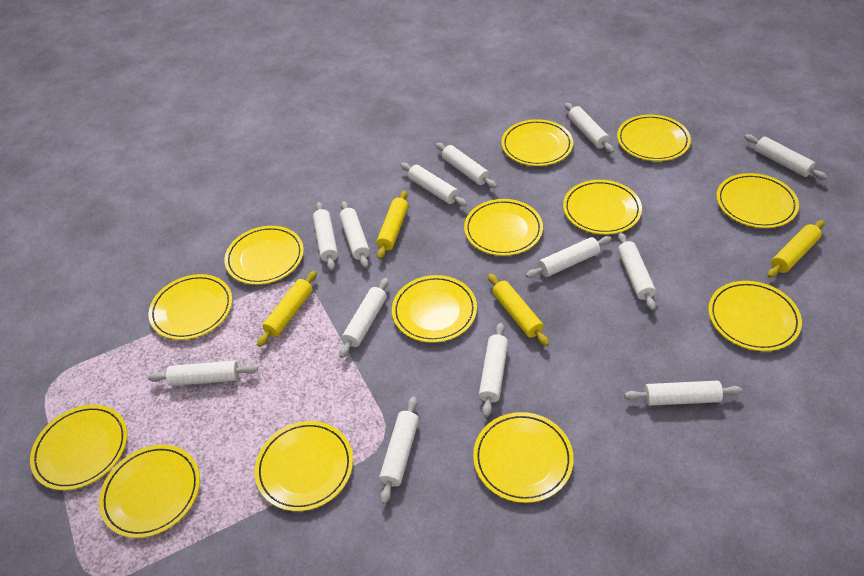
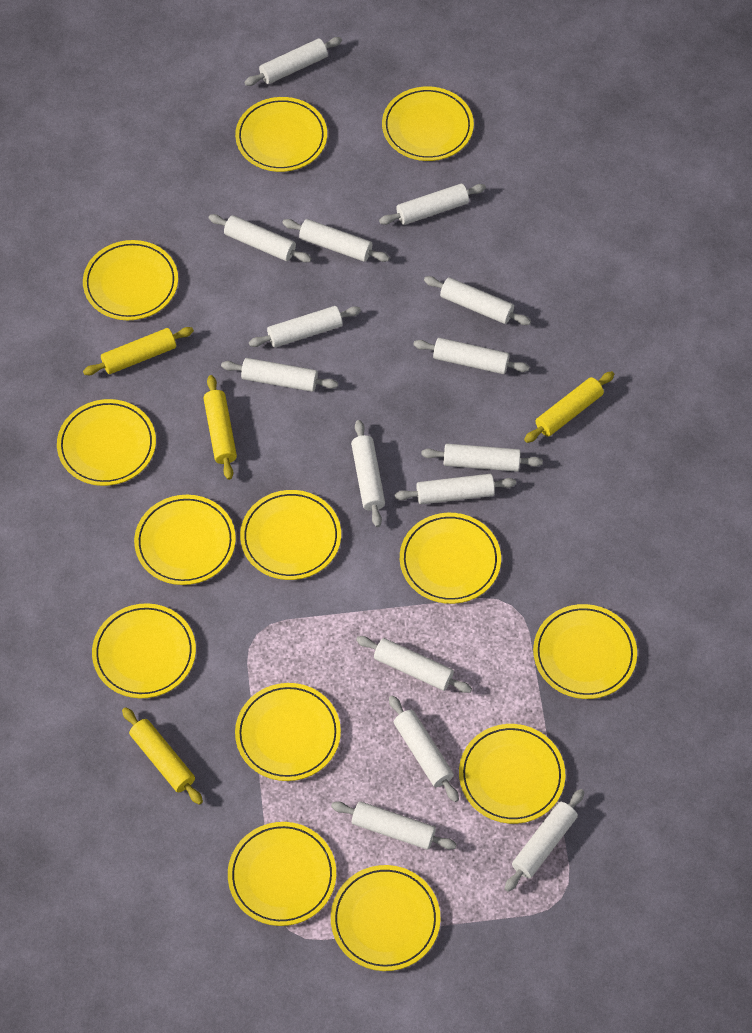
white rolling pin: 13 -> 15

